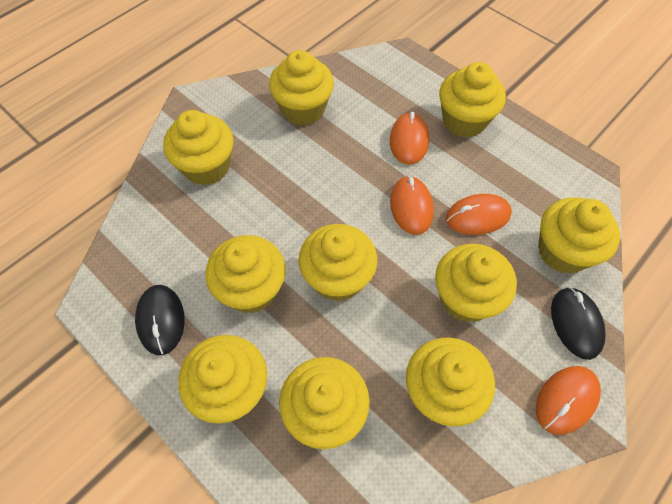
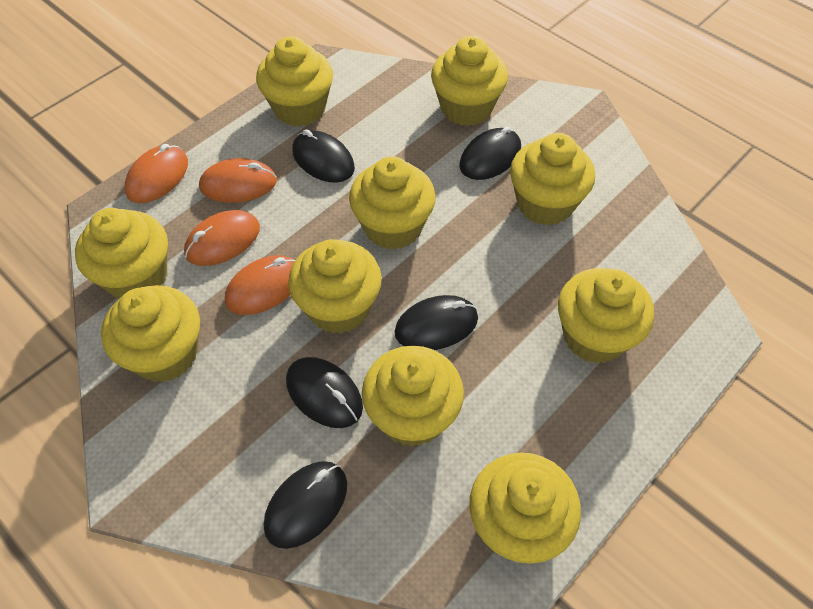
black mouse: 2 -> 5

